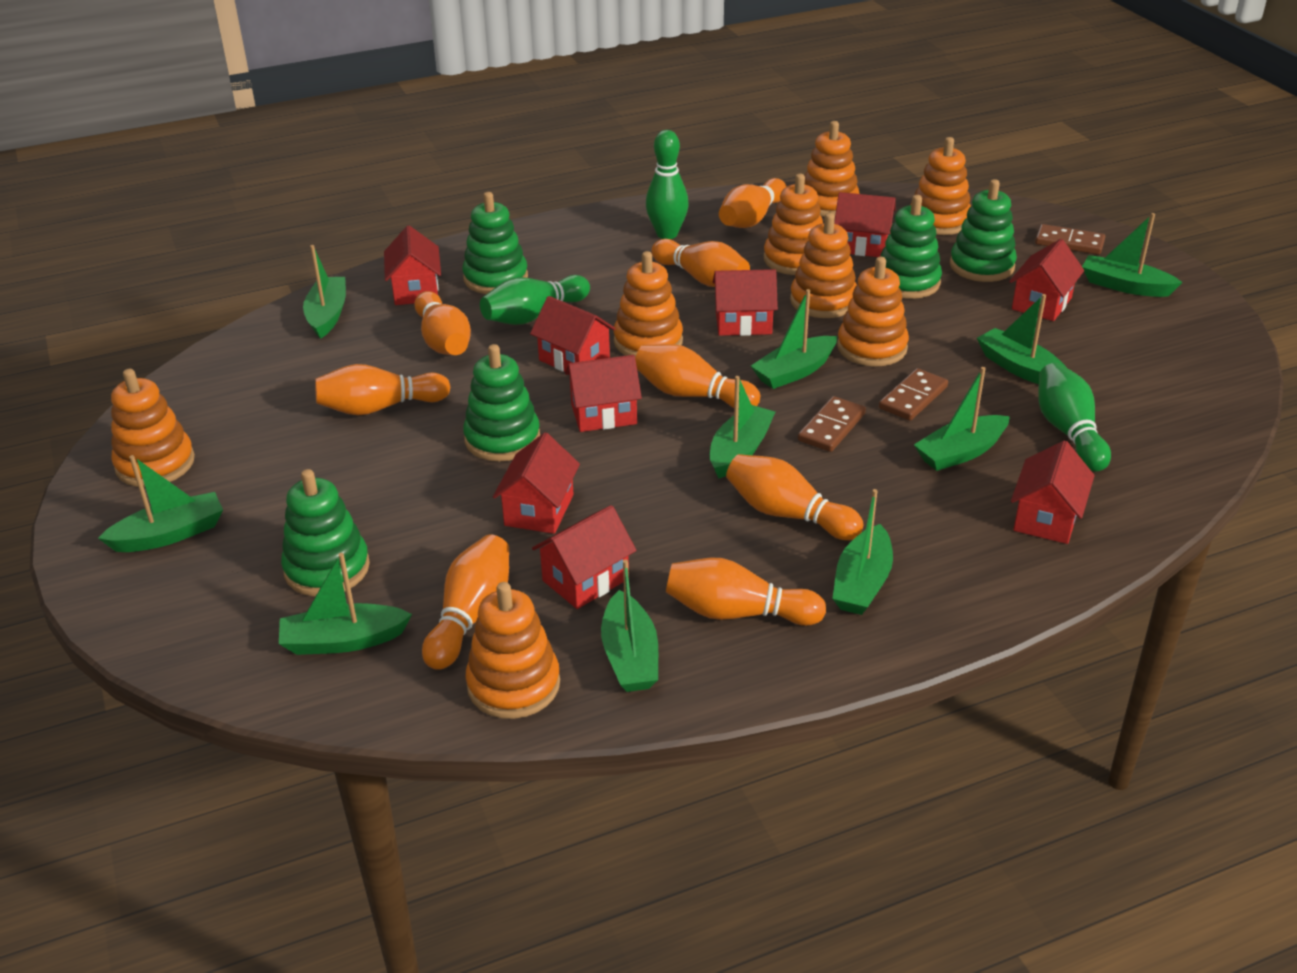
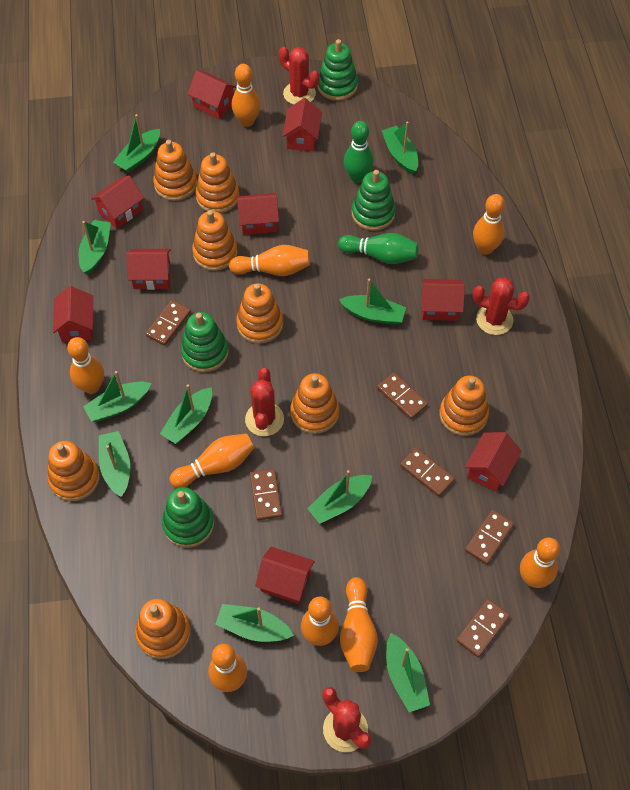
brown domino: 3 -> 6
green bowling pin: 3 -> 2
green stacking toy: 5 -> 4
orange bowling pin: 8 -> 9
red cactus: 0 -> 4

